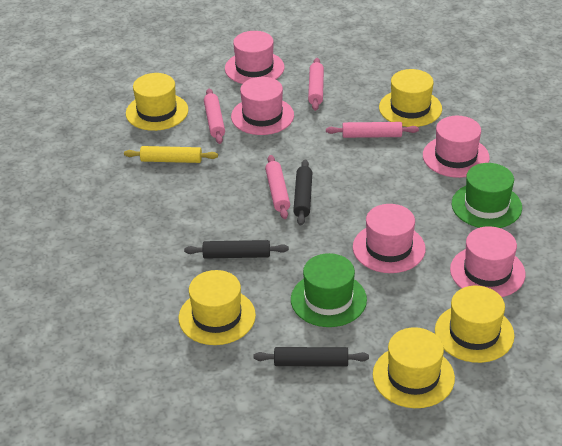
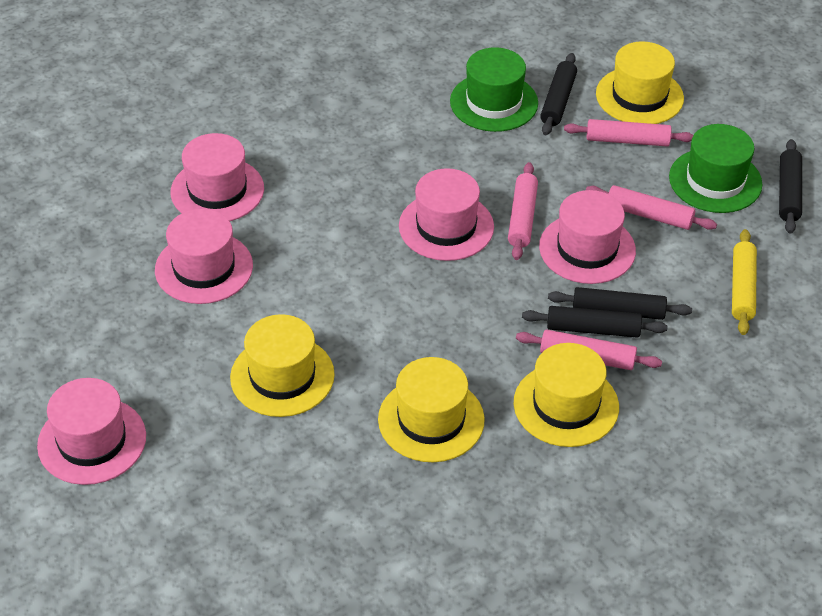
black rolling pin: 3 -> 4
yellow hat: 5 -> 4

